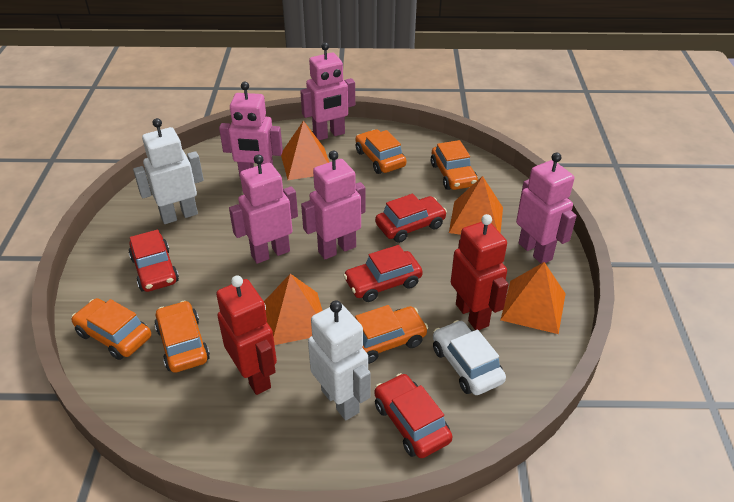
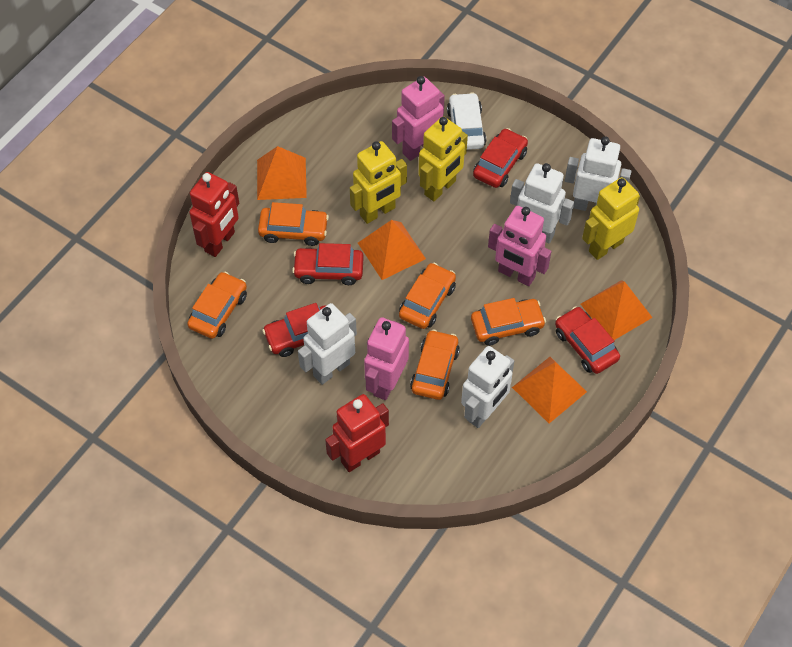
pink robot: 5 -> 3
white robot: 2 -> 4
yellow robot: 0 -> 3

